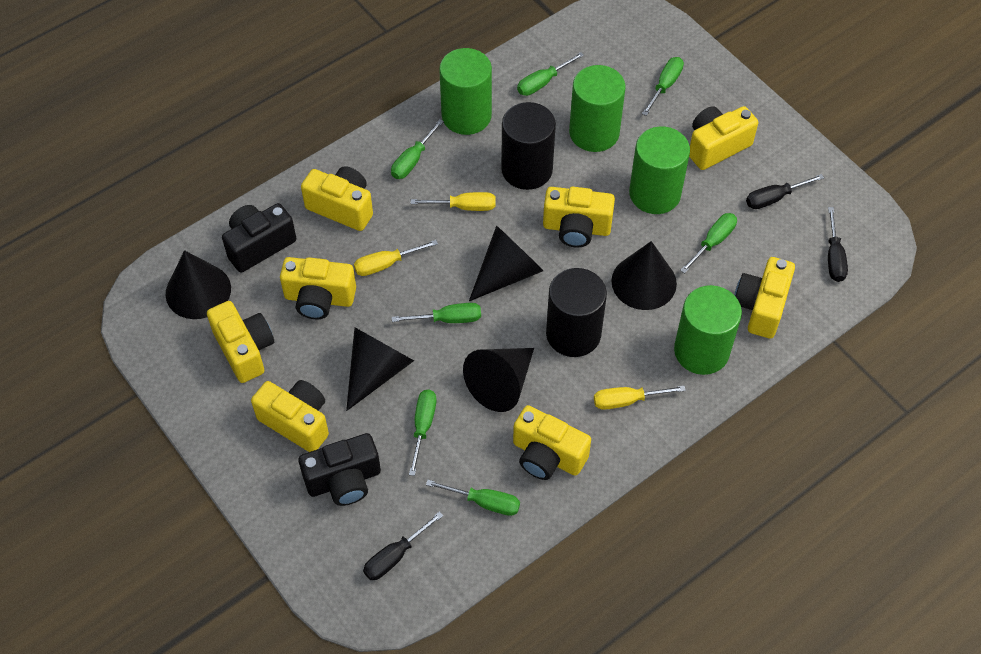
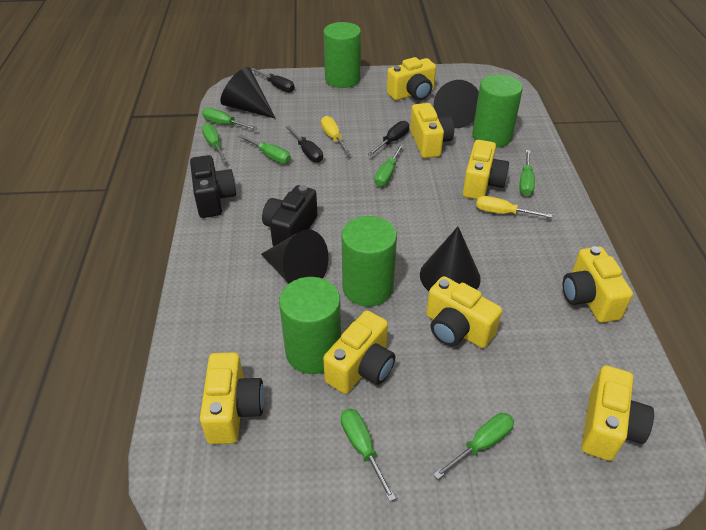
black cone: 5 -> 4
black cylinder: 2 -> 0
yellow screwdriver: 3 -> 2

